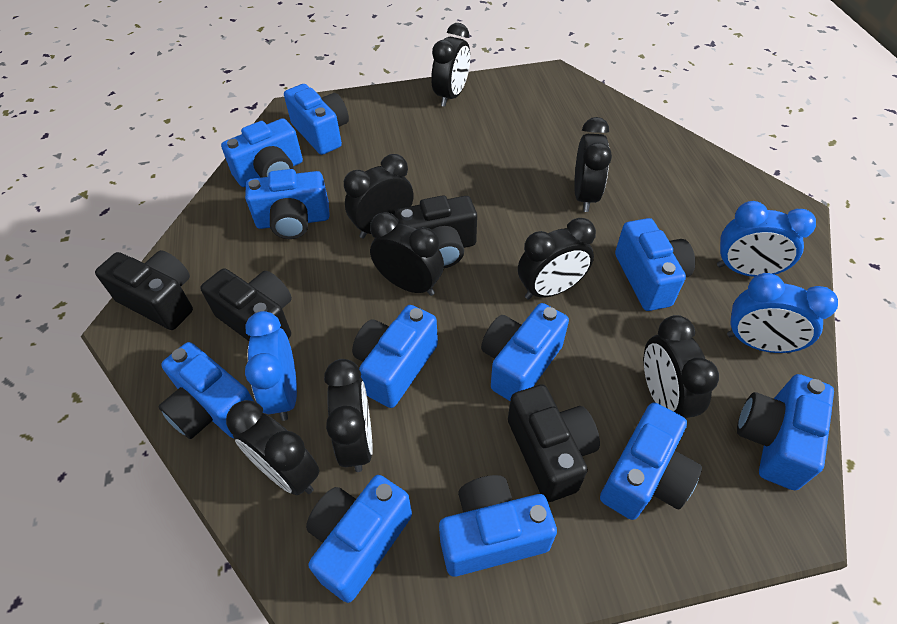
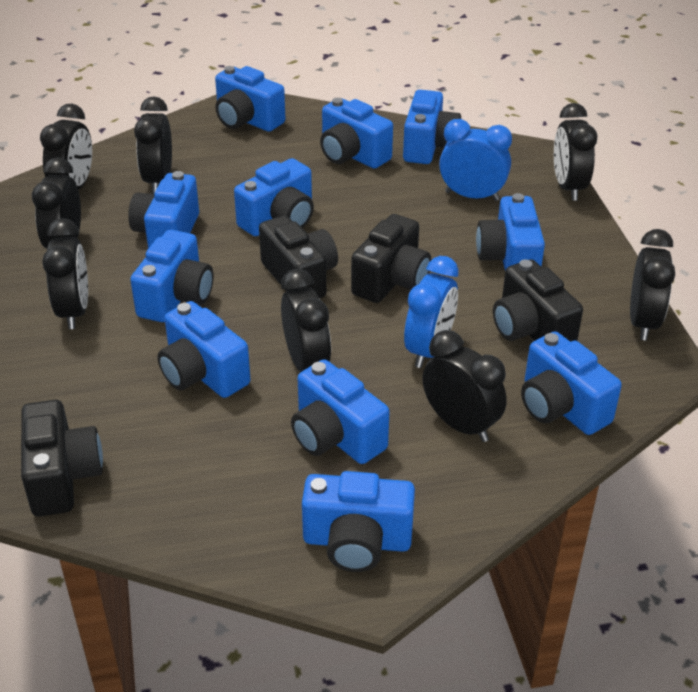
blue clock: 3 -> 2

